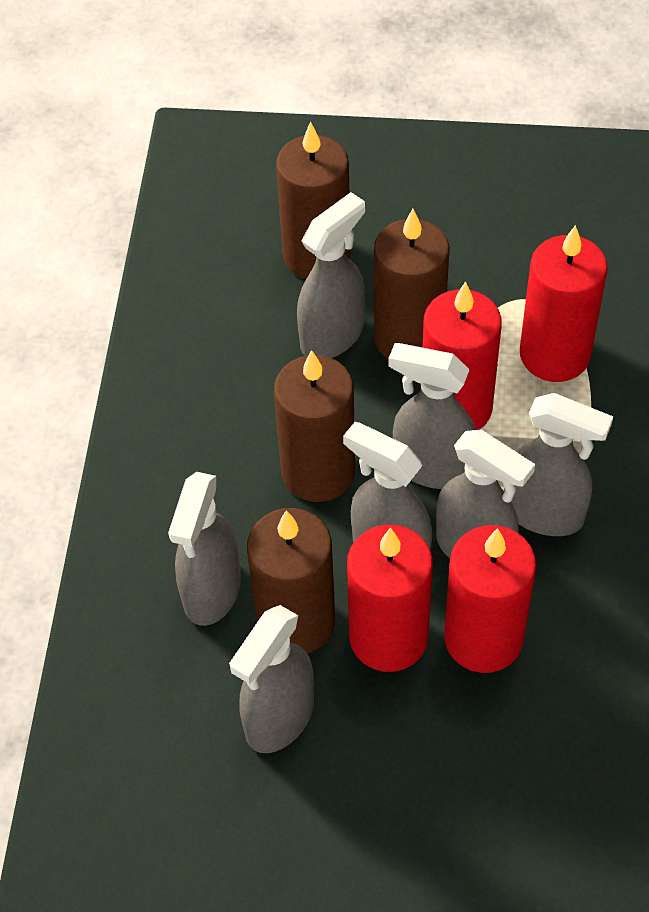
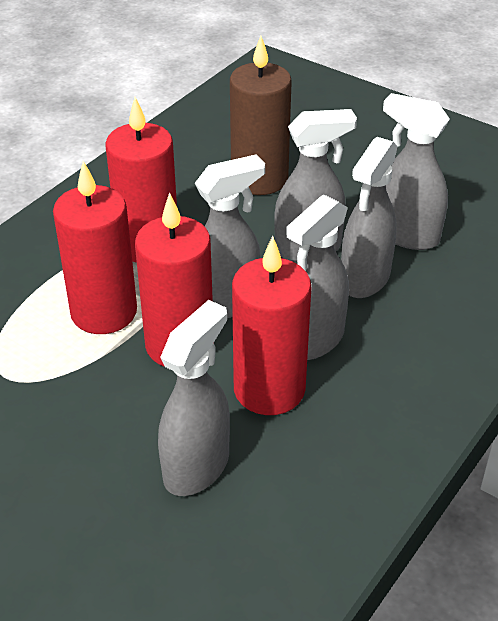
brown candle: 4 -> 1
grey spray bottle: 7 -> 6

